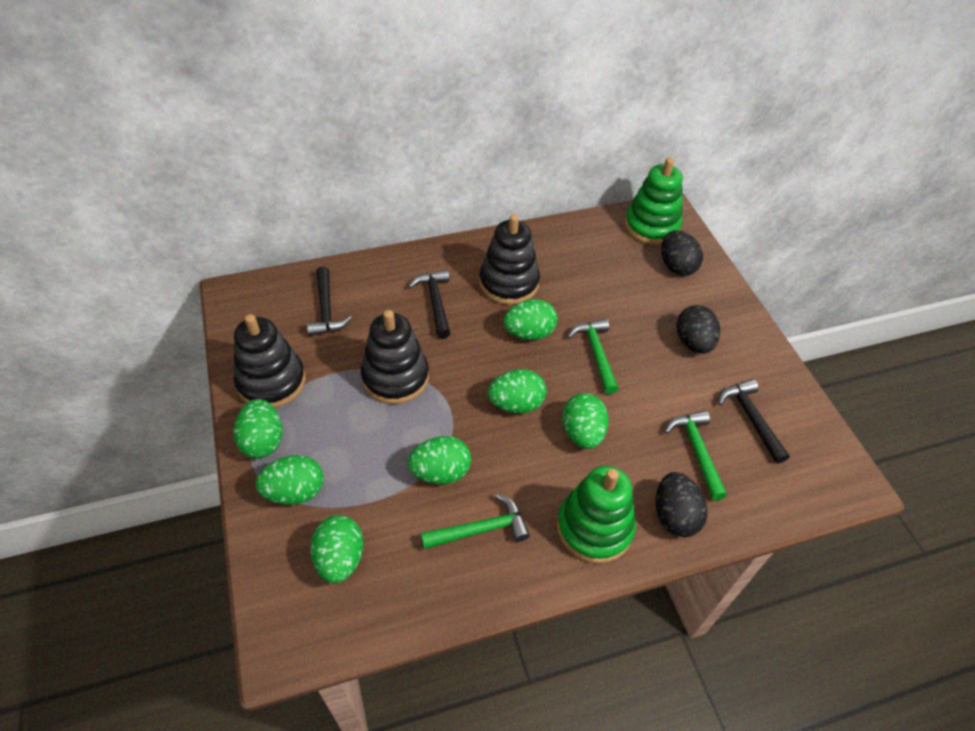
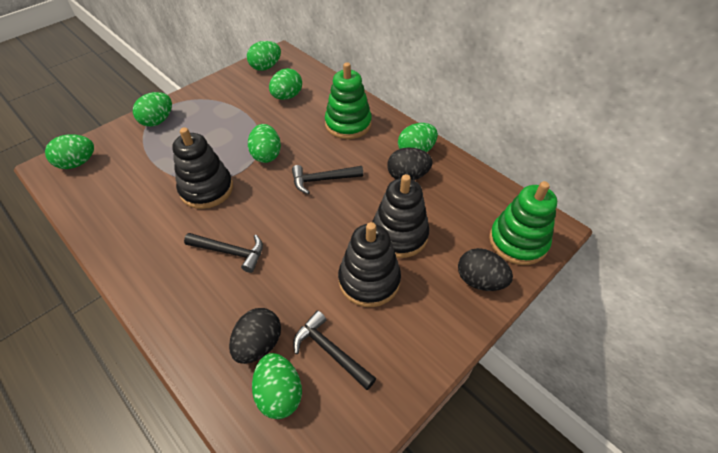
green hammer: 3 -> 0

